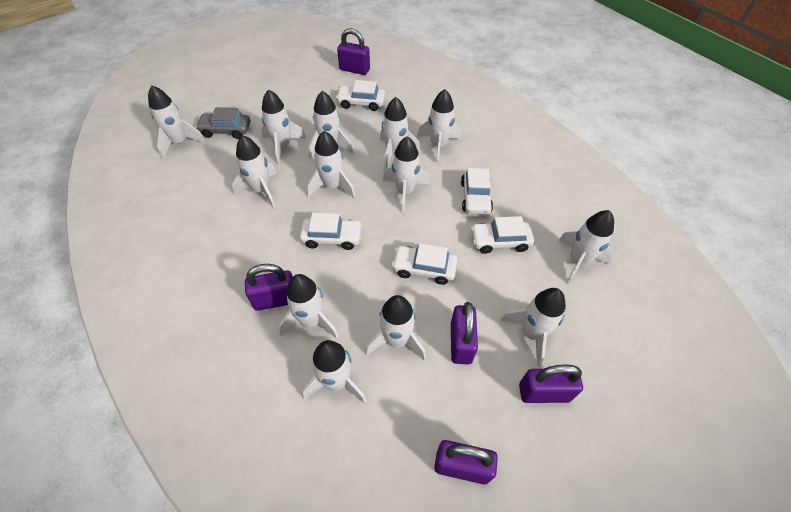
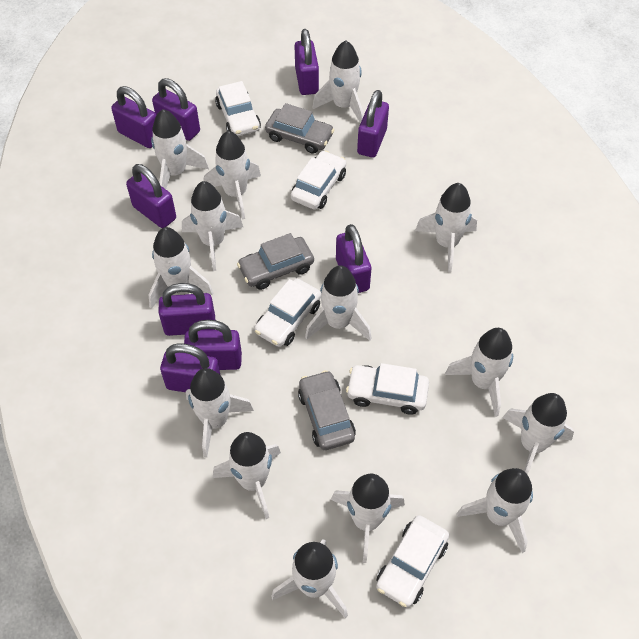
grey car: 1 -> 3
purple padlock: 5 -> 9
white rocket: 13 -> 14

